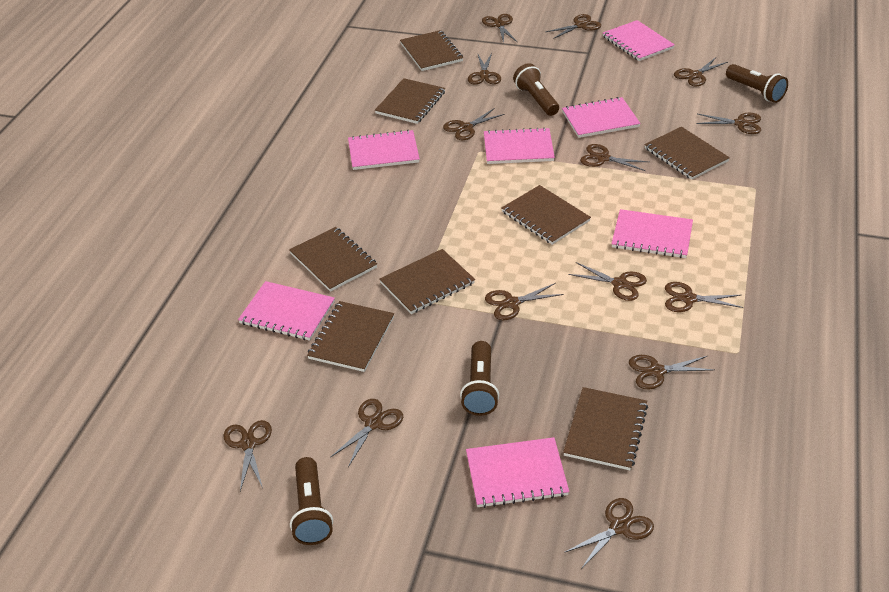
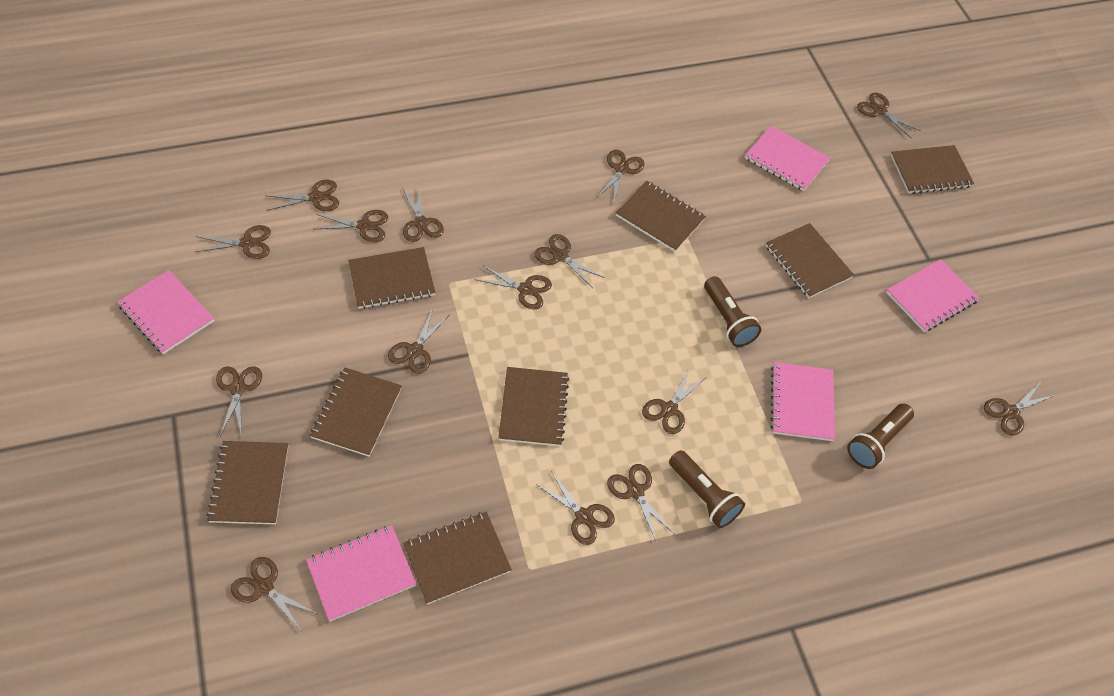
brown flashlight: 4 -> 3
brown scissors: 14 -> 15
pink notebook: 7 -> 5

